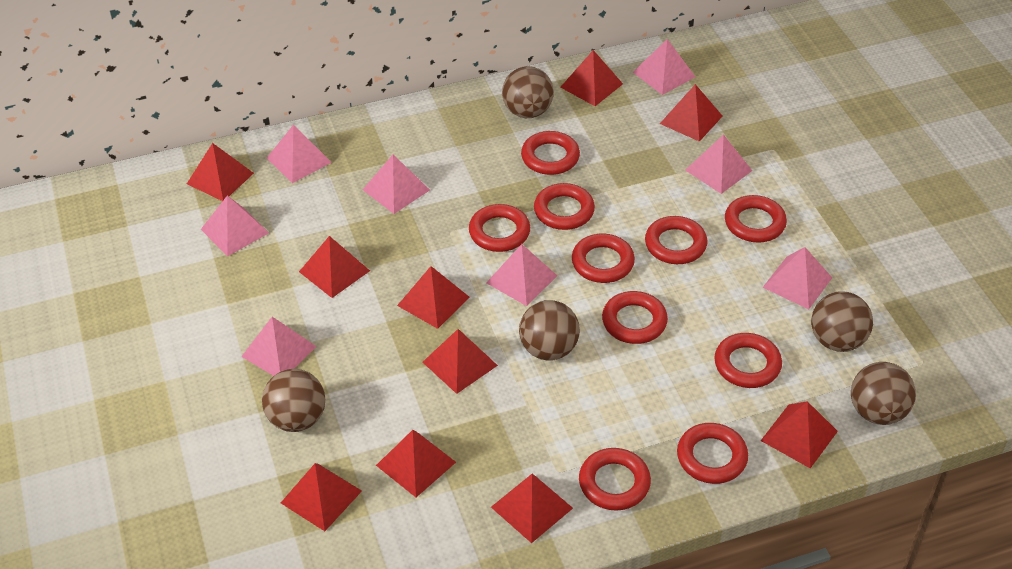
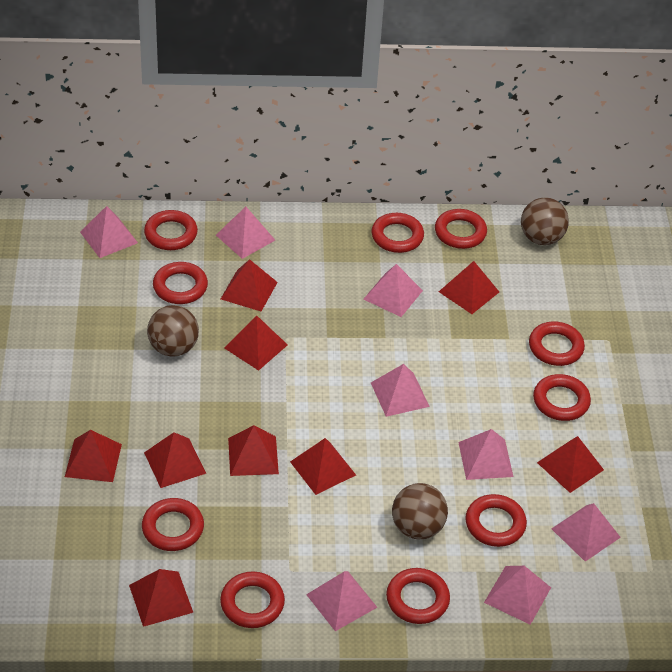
brown ball: 5 -> 3
red pyramid: 10 -> 9

